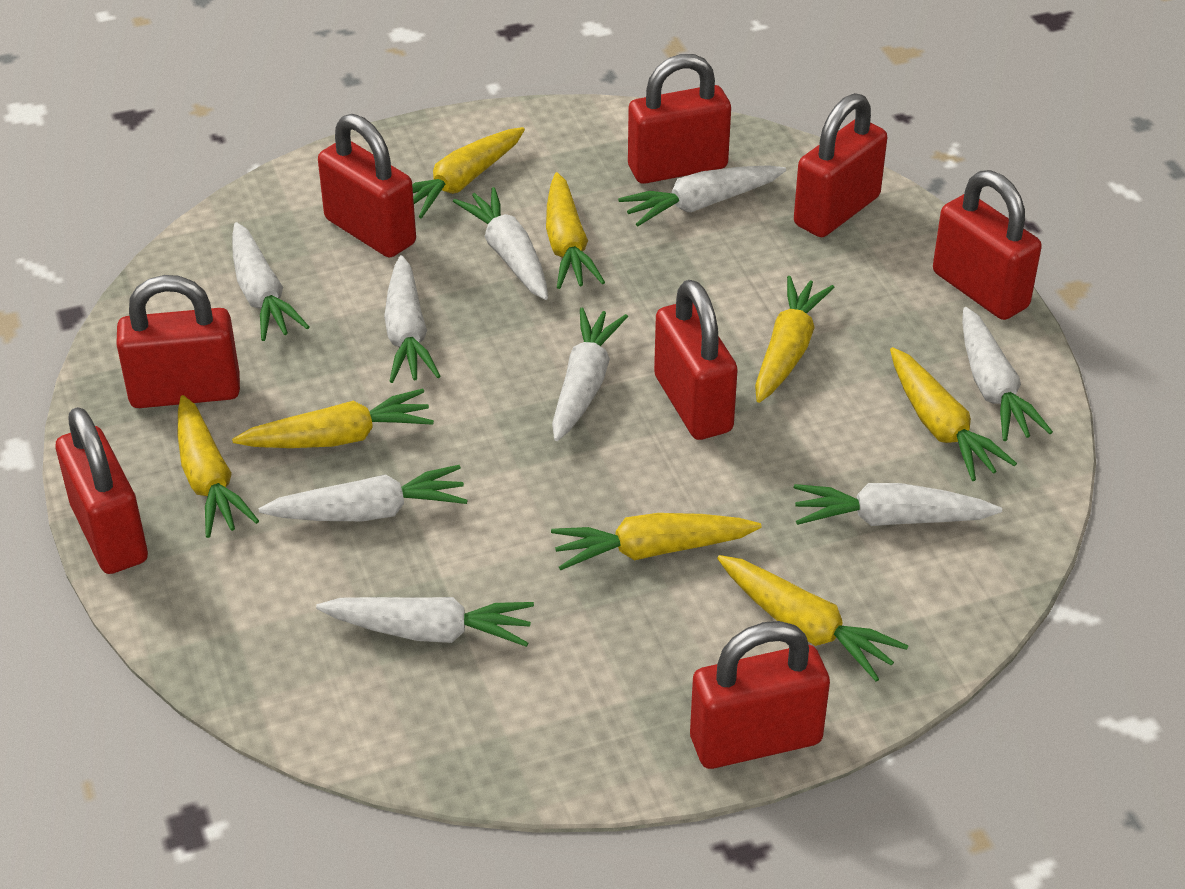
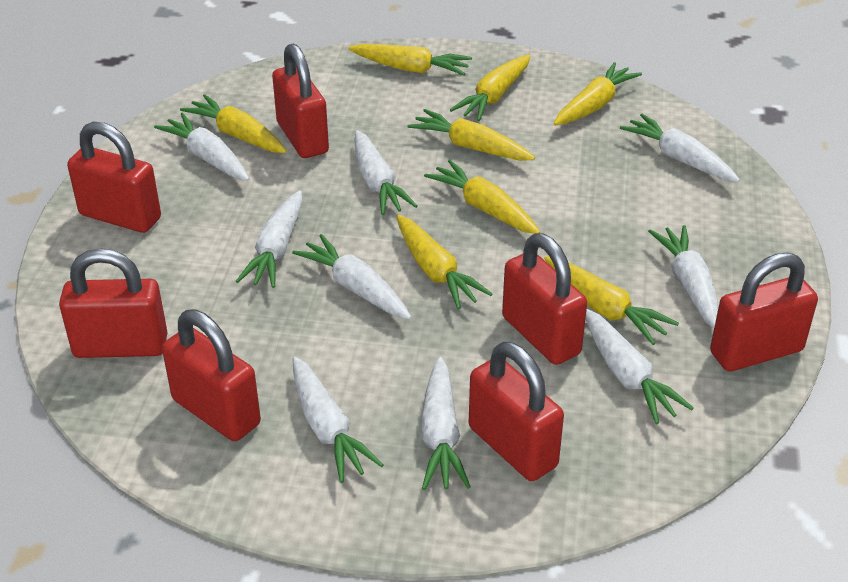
red padlock: 8 -> 7

